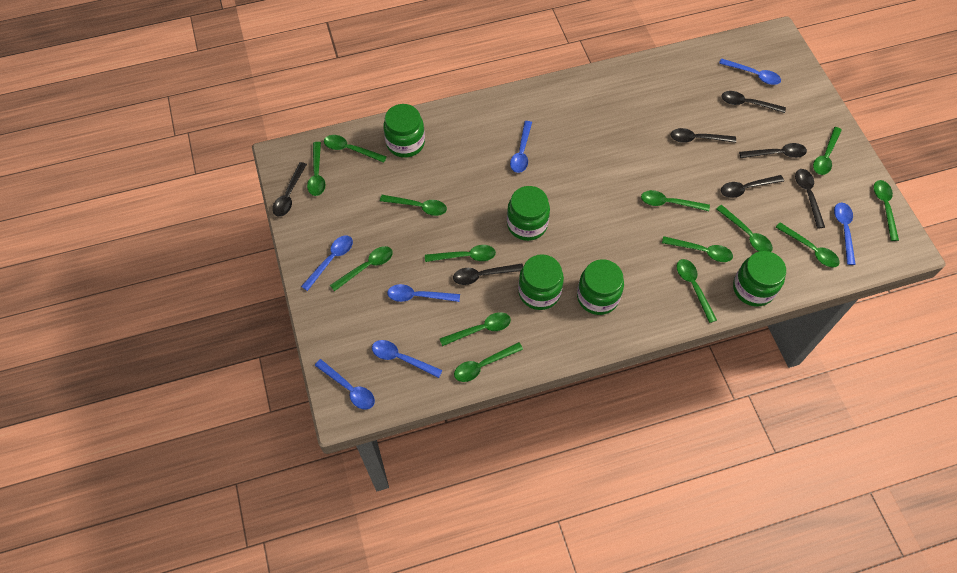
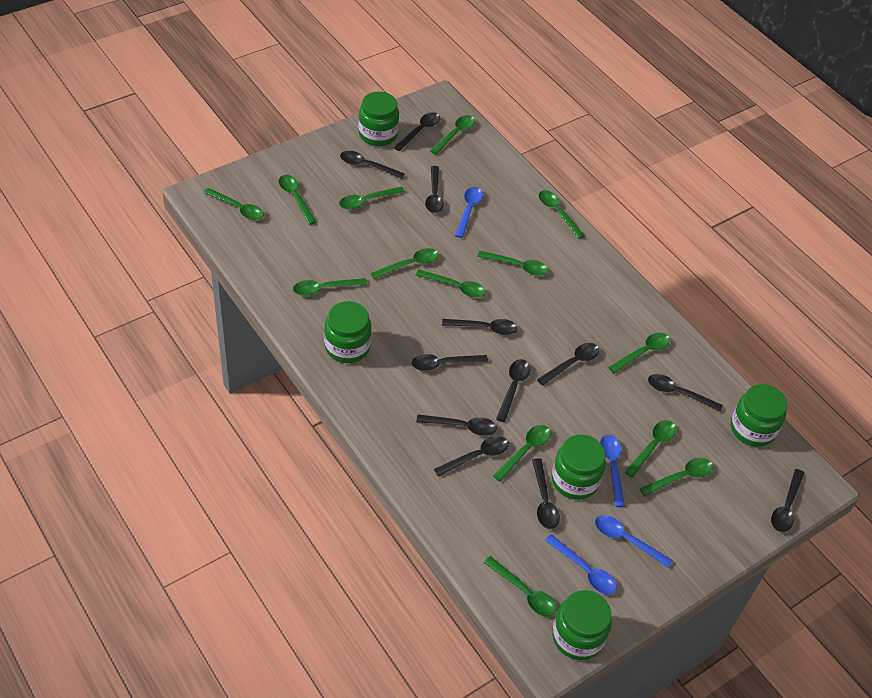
black spoon: 7 -> 12
blue spoon: 7 -> 4

